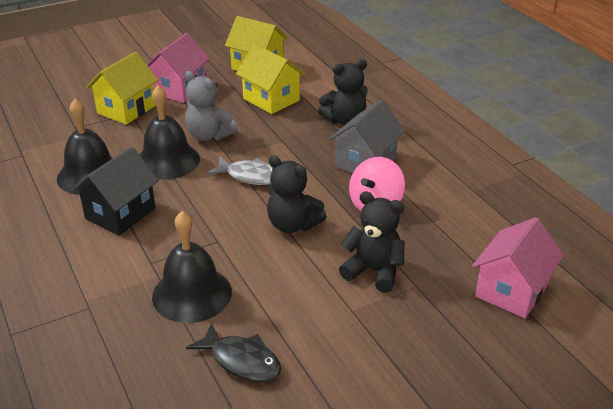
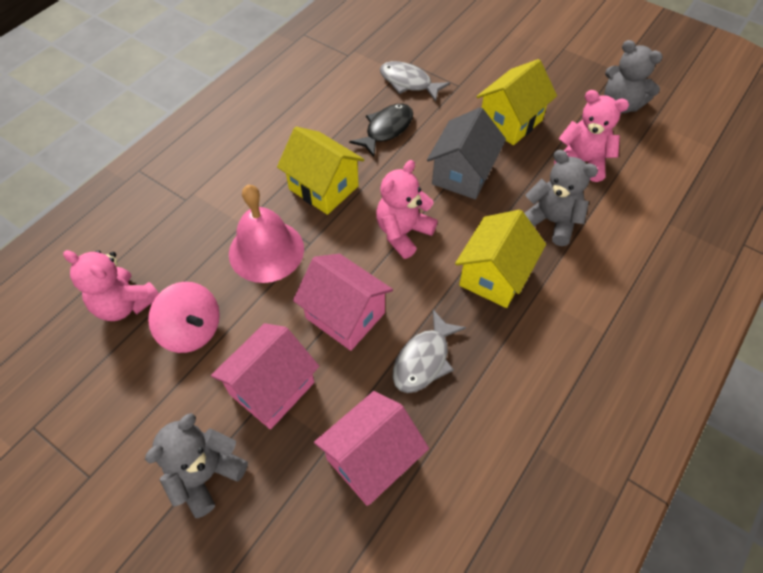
black bell: 3 -> 0
black house: 1 -> 0
black teddy bear: 3 -> 0
grey fish: 1 -> 2
grey teddy bear: 1 -> 3
pink bell: 0 -> 1
pink house: 2 -> 3
pink teddy bear: 0 -> 3

